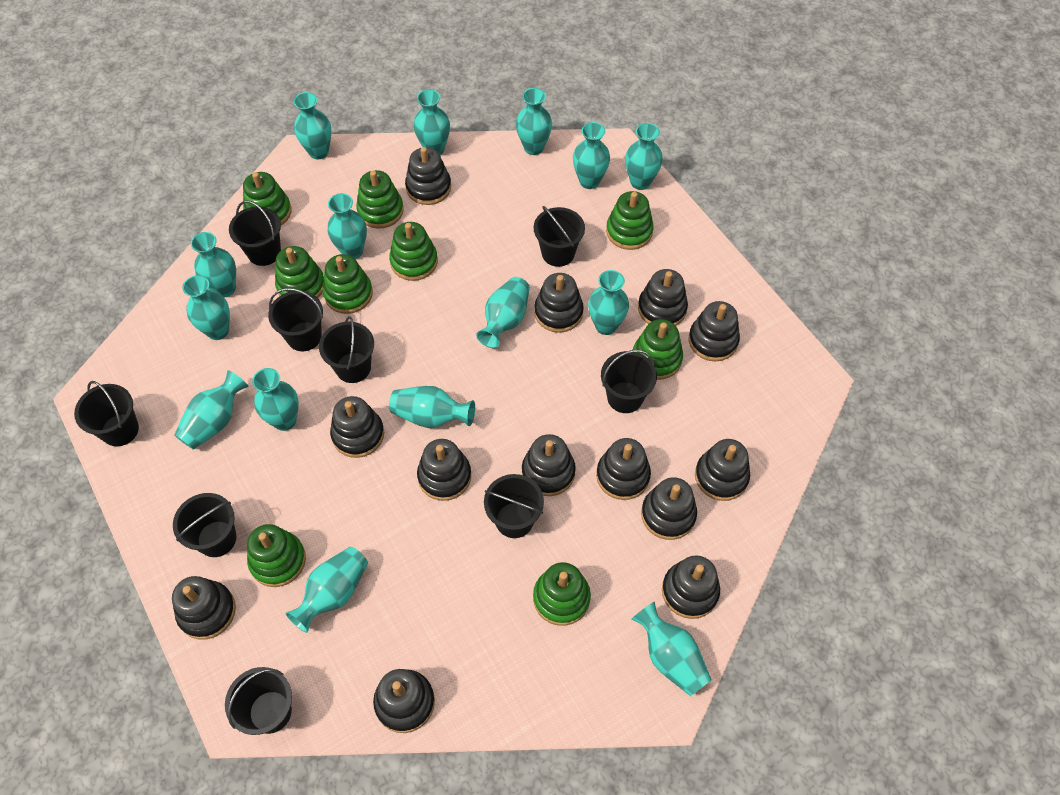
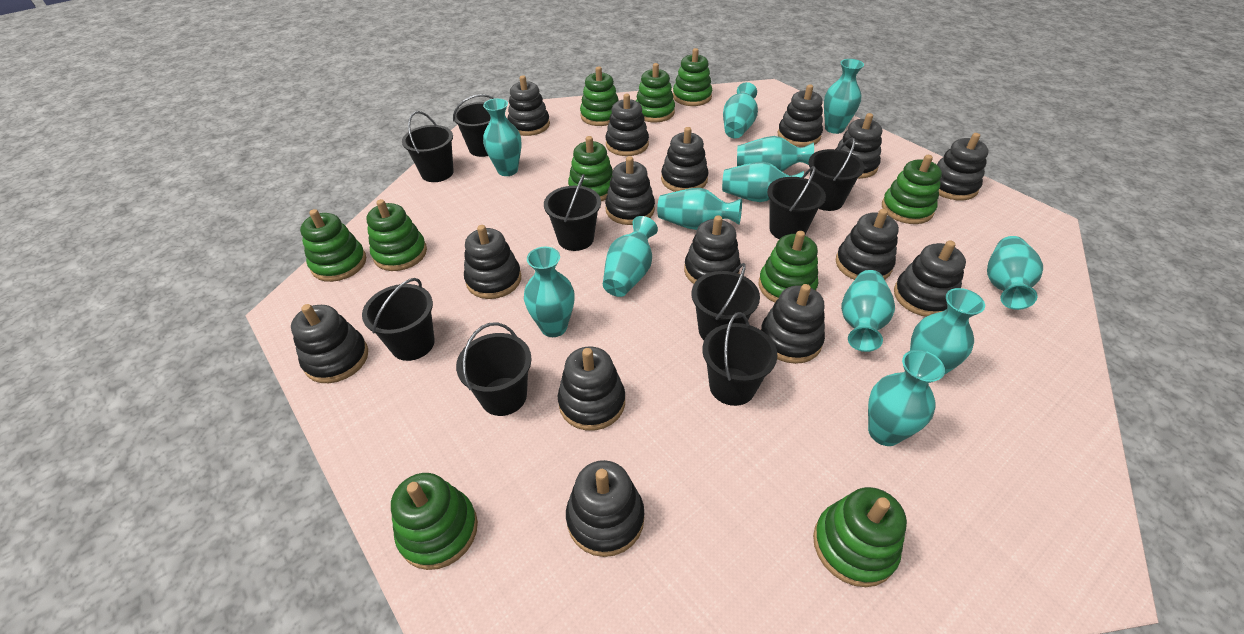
black stacking toy: 13 -> 15
green stacking toy: 9 -> 10
turquoise vase: 15 -> 12

